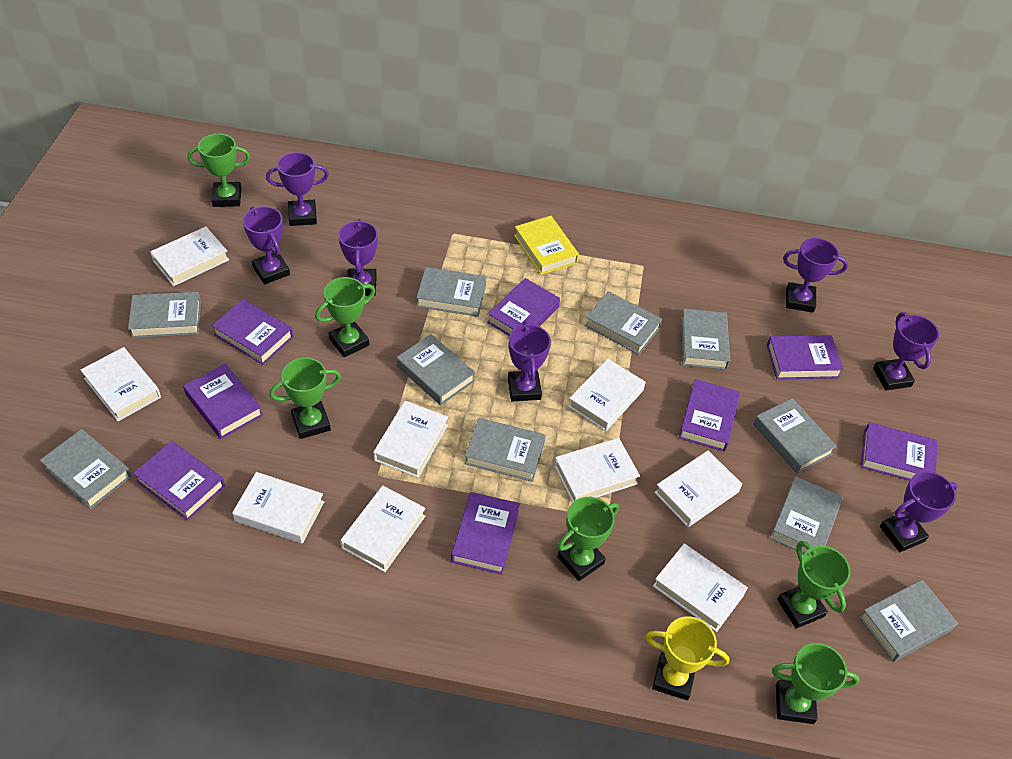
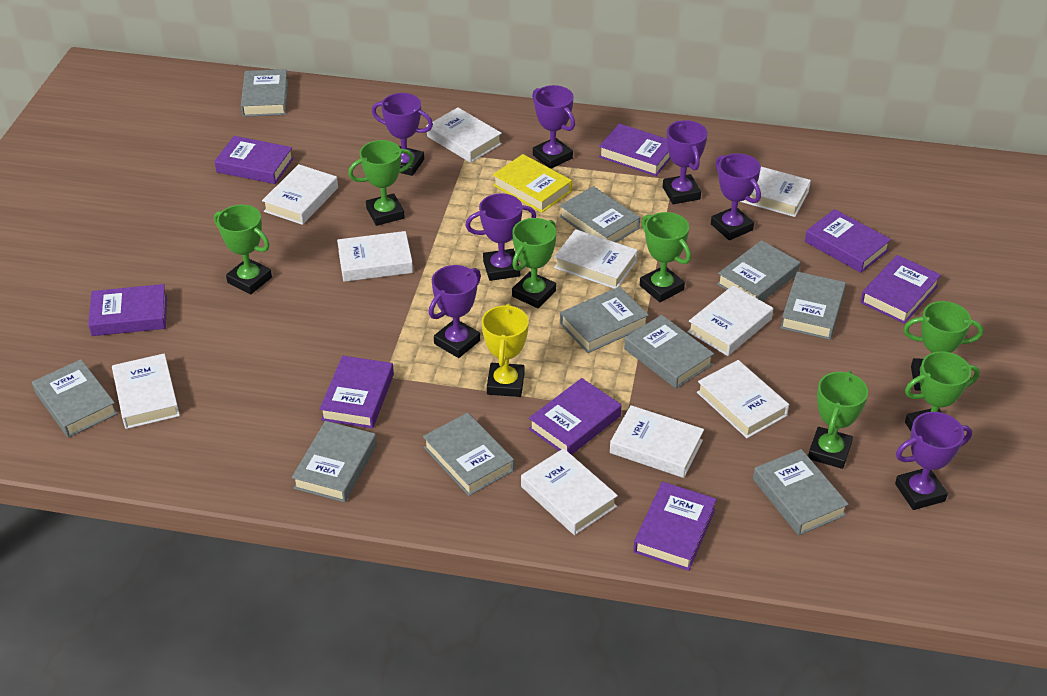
green trophy: 6 -> 7
white book: 9 -> 10

